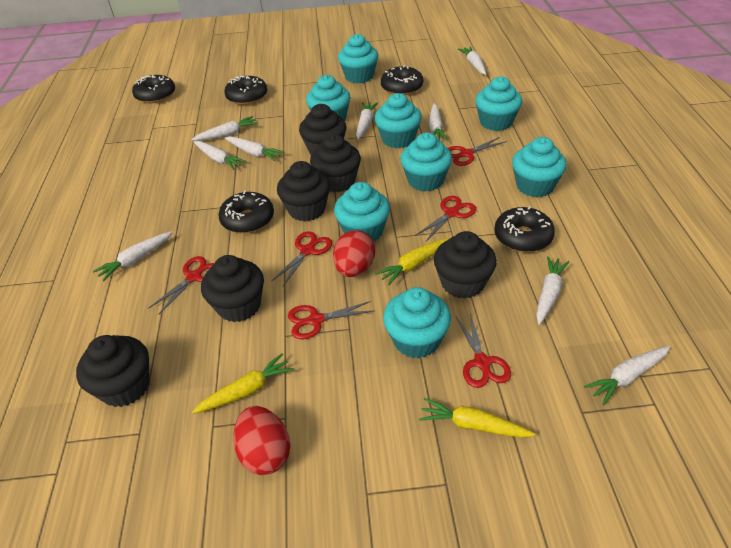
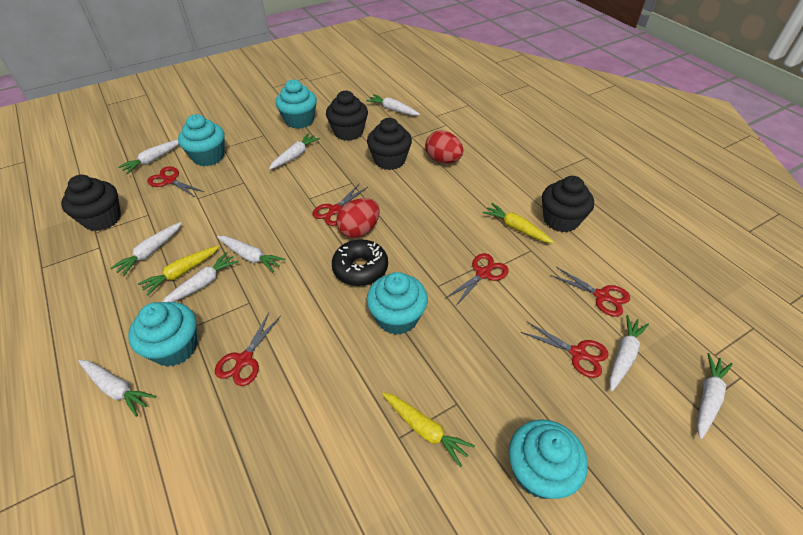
black cupcake: 6 -> 4
black donut: 5 -> 1
turquoise cupcake: 8 -> 5

